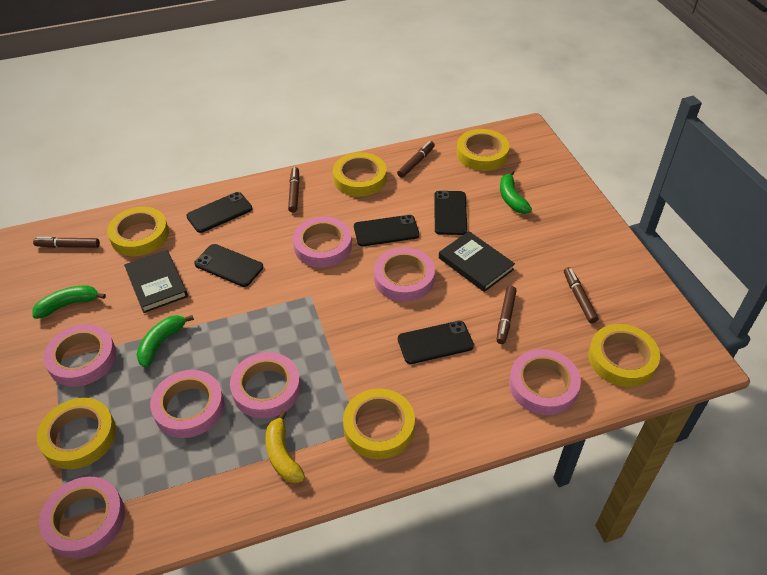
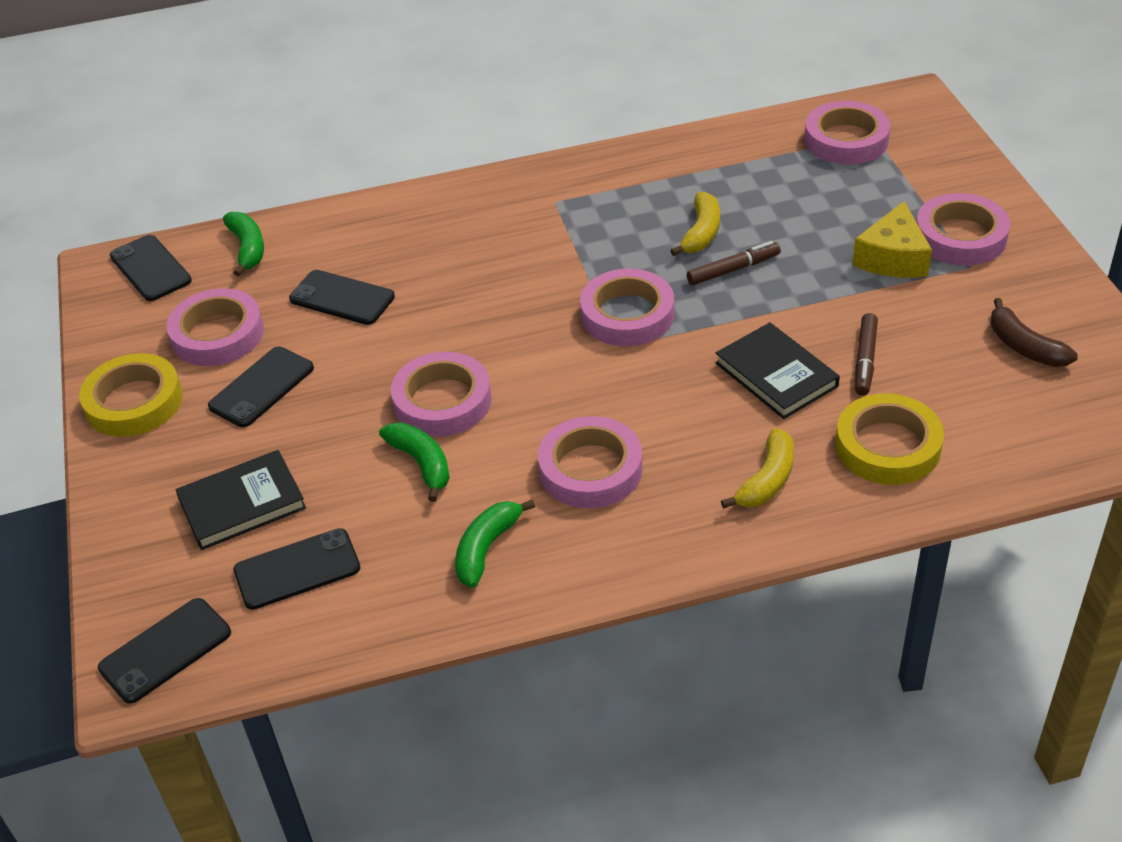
brown banana: 0 -> 1
brown marker: 5 -> 2
pink tape: 7 -> 6
yellow banana: 1 -> 2
yellow cheese: 0 -> 1
yellow tape: 6 -> 2

